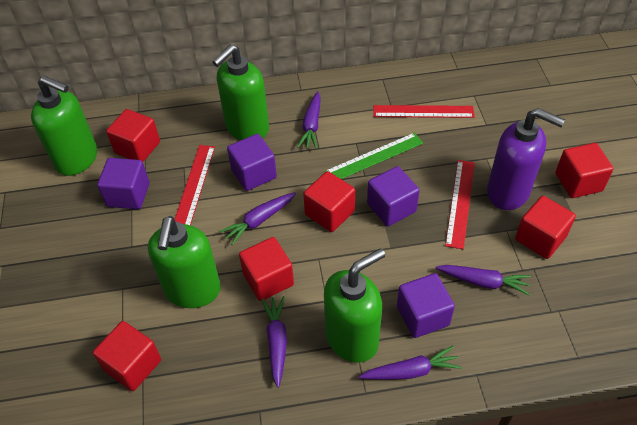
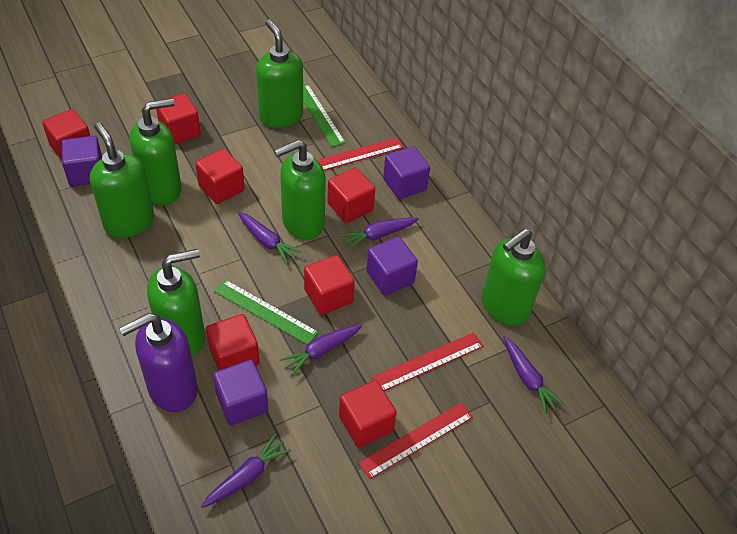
green ruler: 1 -> 2
green soap dispenser: 4 -> 6
red cube: 6 -> 7

